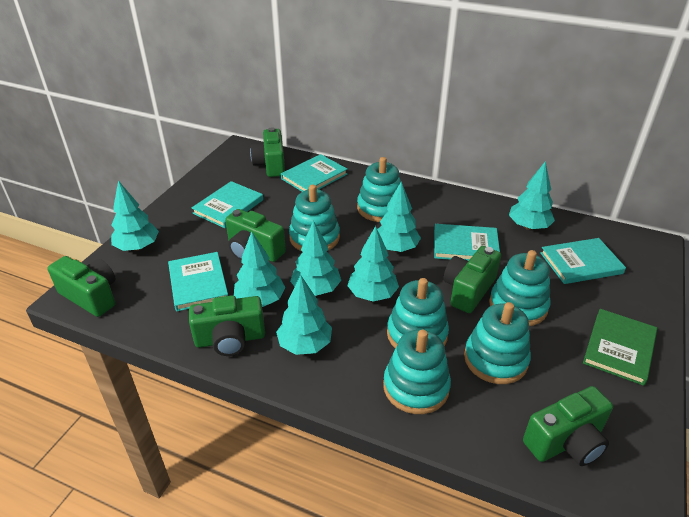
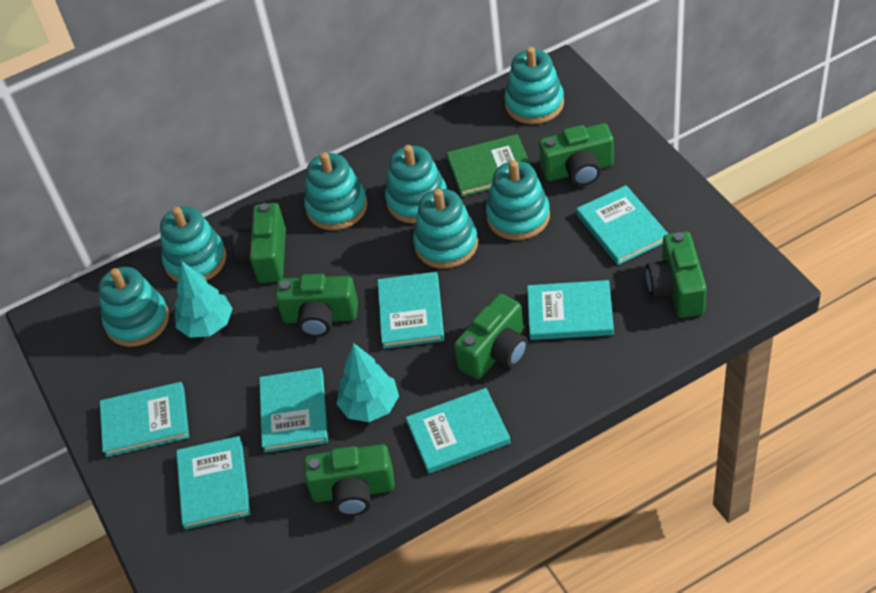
turquoise book: 5 -> 7
turquoise stacking toy: 6 -> 7
turquoise tree: 7 -> 2

